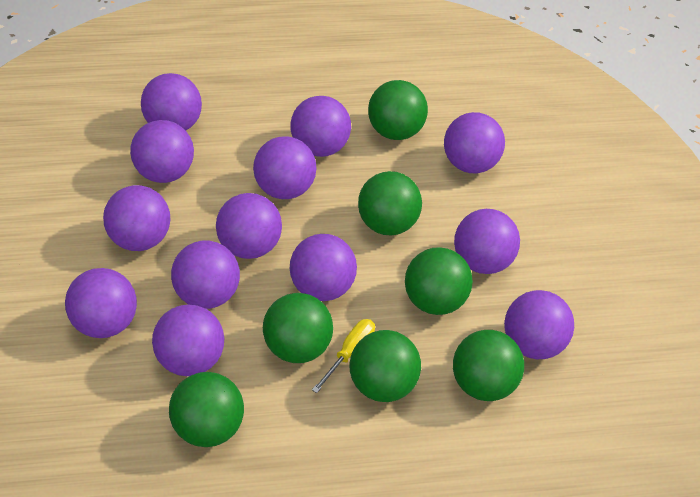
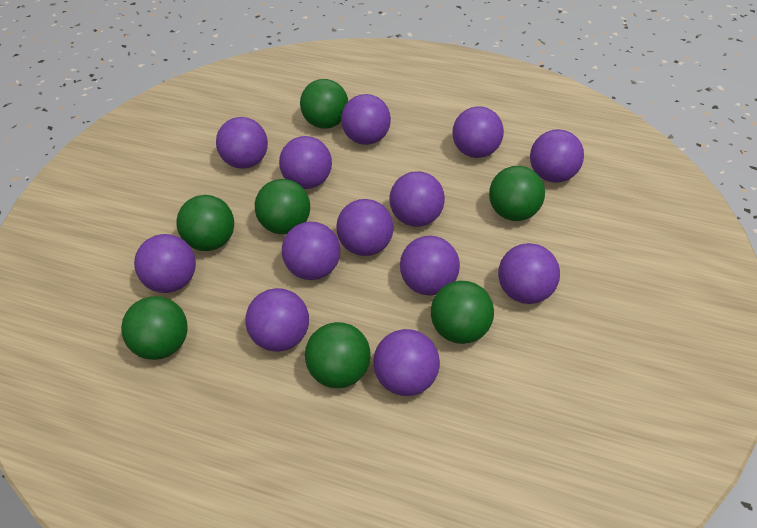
yellow screwdriver: 1 -> 0

